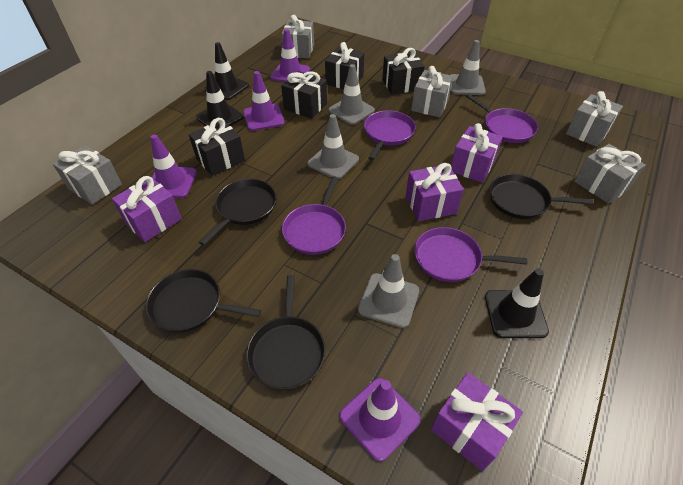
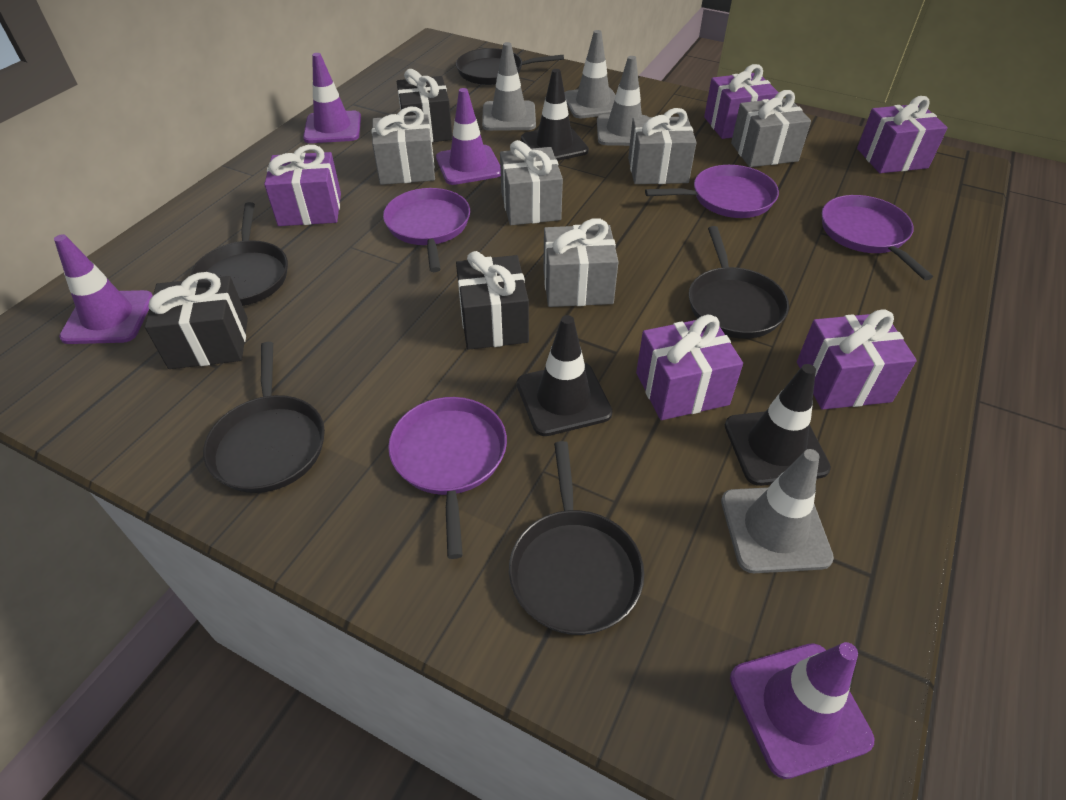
black gift: 4 -> 3
black pan: 4 -> 5
purple gift: 4 -> 5

